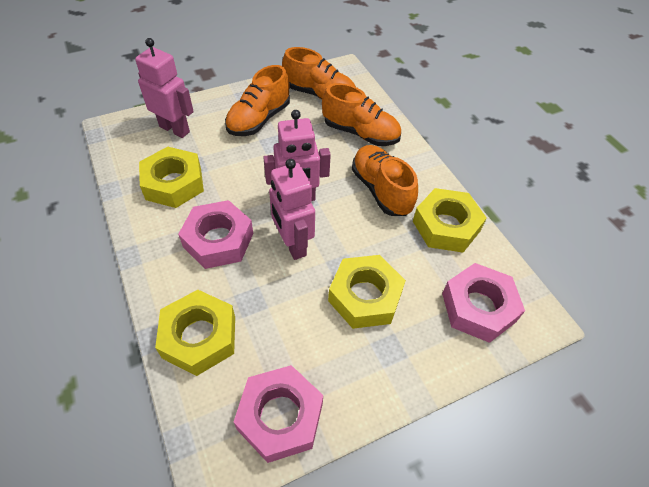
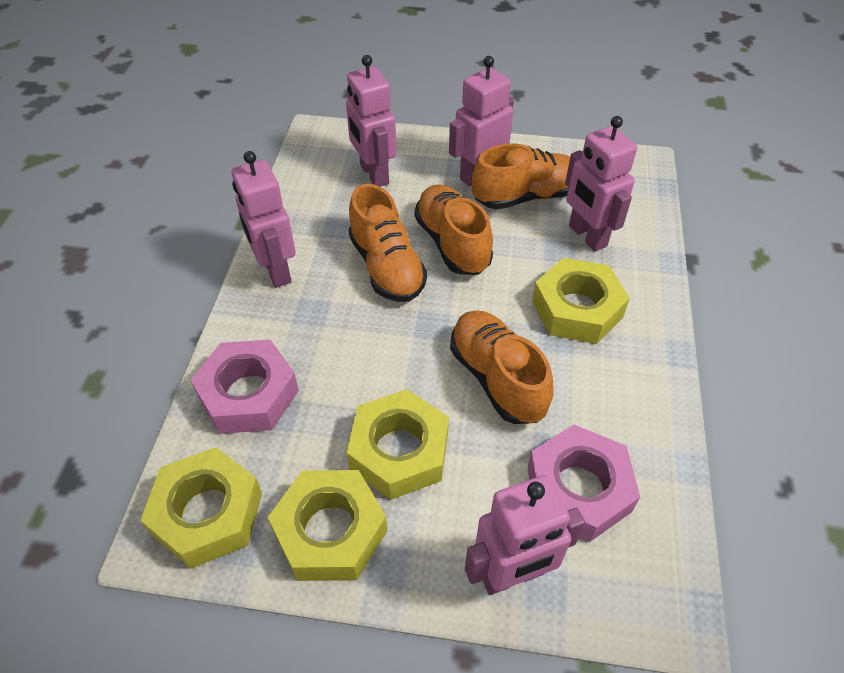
pink nut: 3 -> 2
pink robot: 3 -> 5

